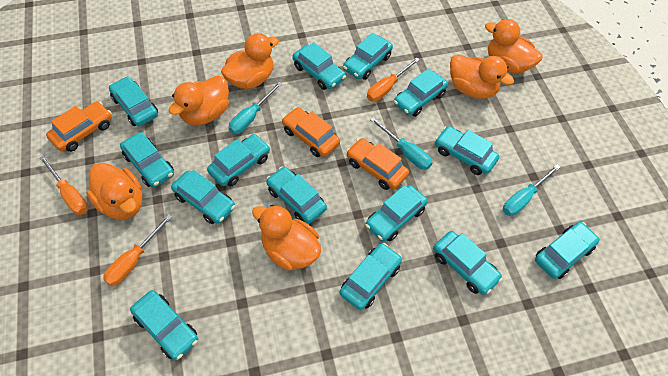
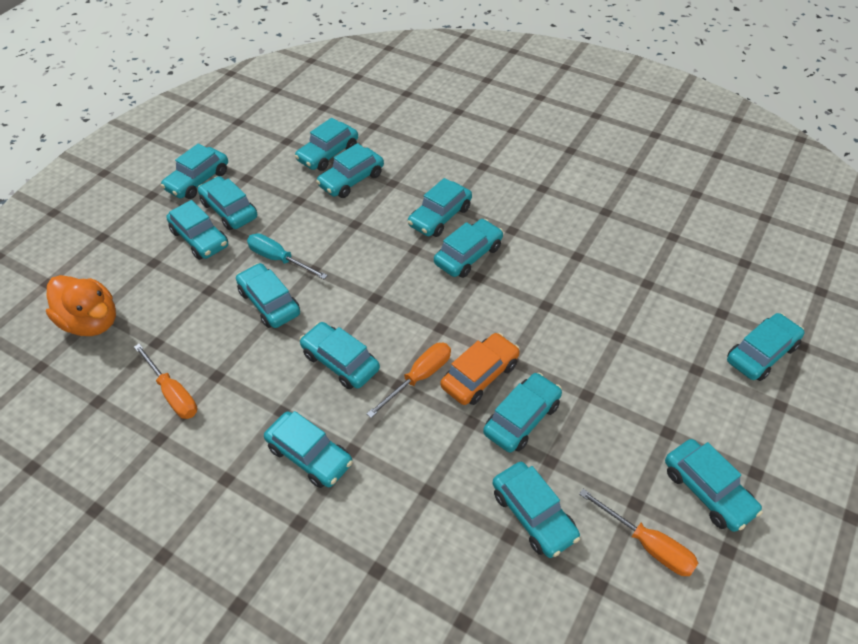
orange car: 3 -> 1
orange duck: 6 -> 1
turquoise screwdriver: 3 -> 1

